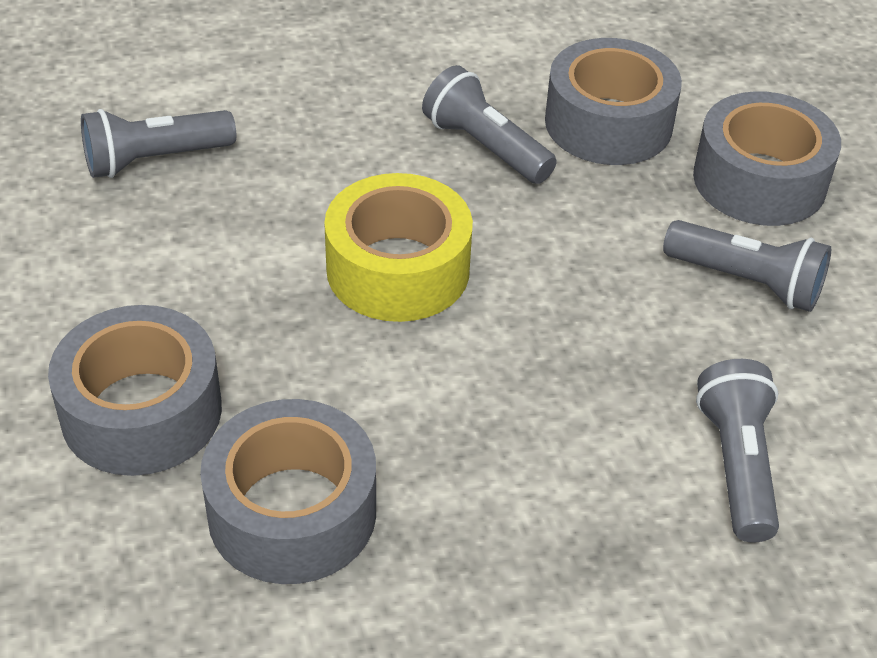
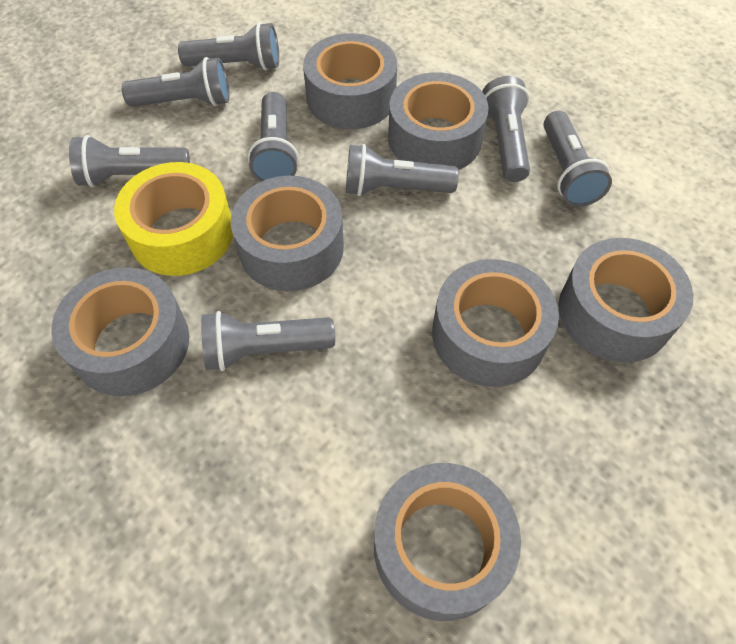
grey flashlight: 4 -> 8
grey tape: 4 -> 7

